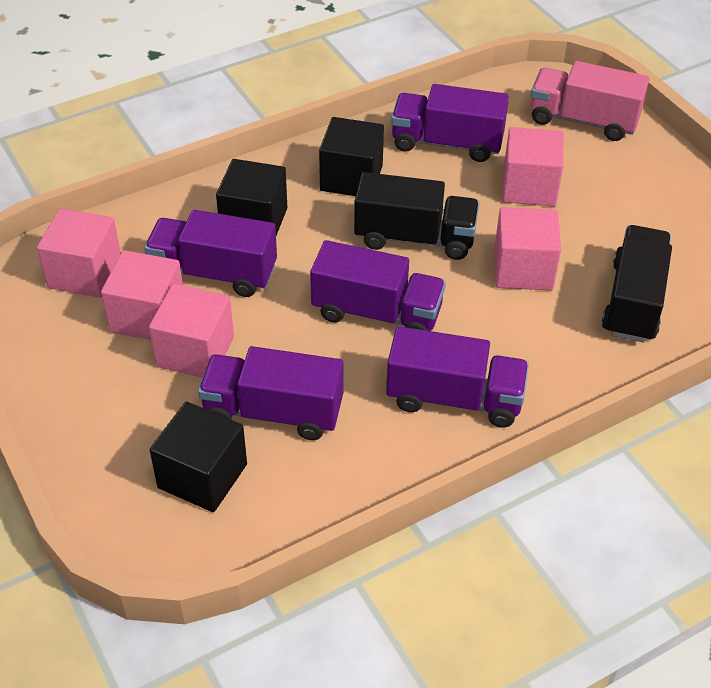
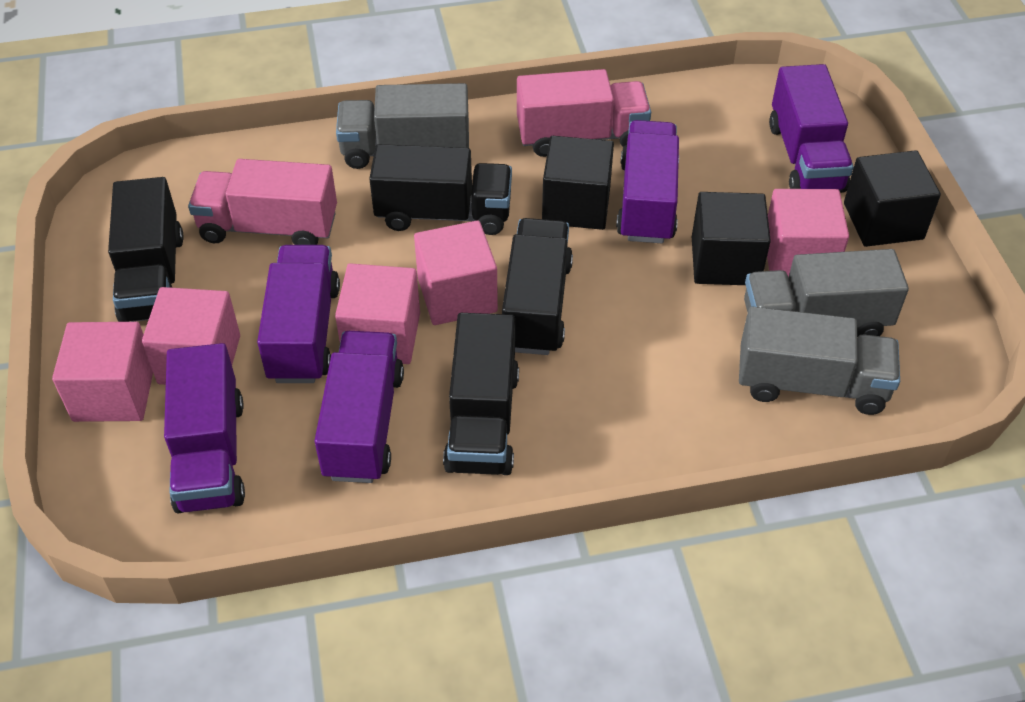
black truck: 2 -> 4
grey truck: 0 -> 3
pink truck: 1 -> 2

